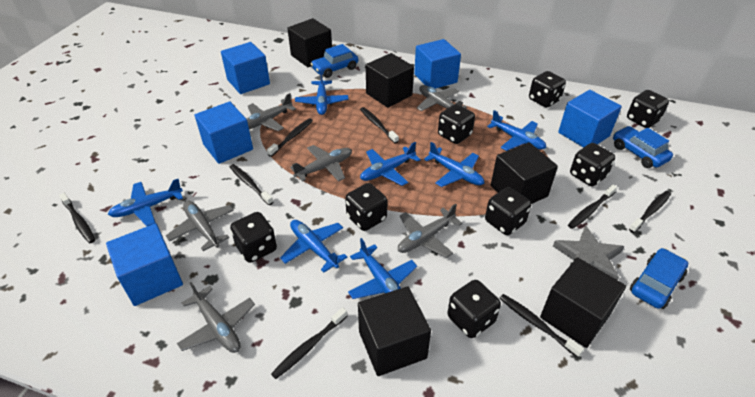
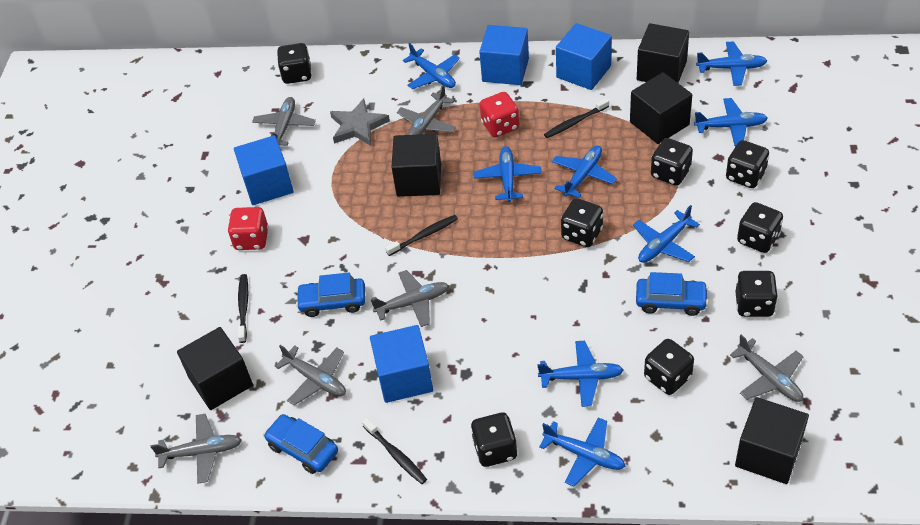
black toothbrush: 8 -> 4
blue cube: 5 -> 4
blue plane: 7 -> 8
red dice: 0 -> 2

